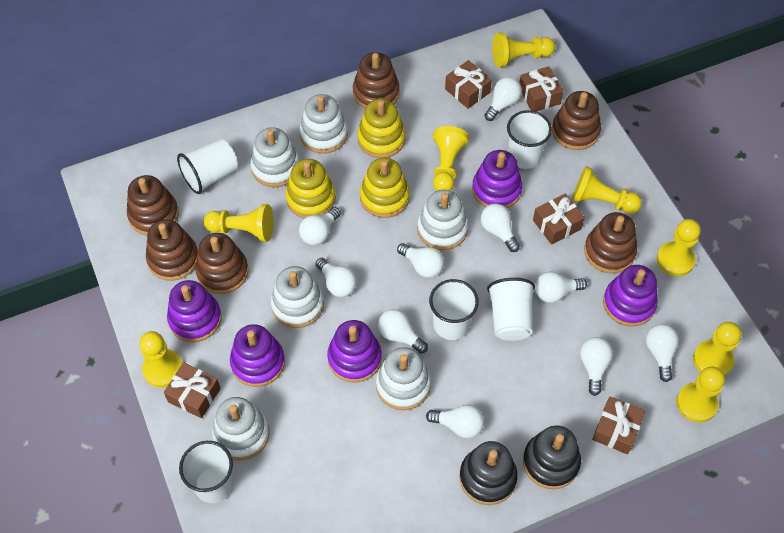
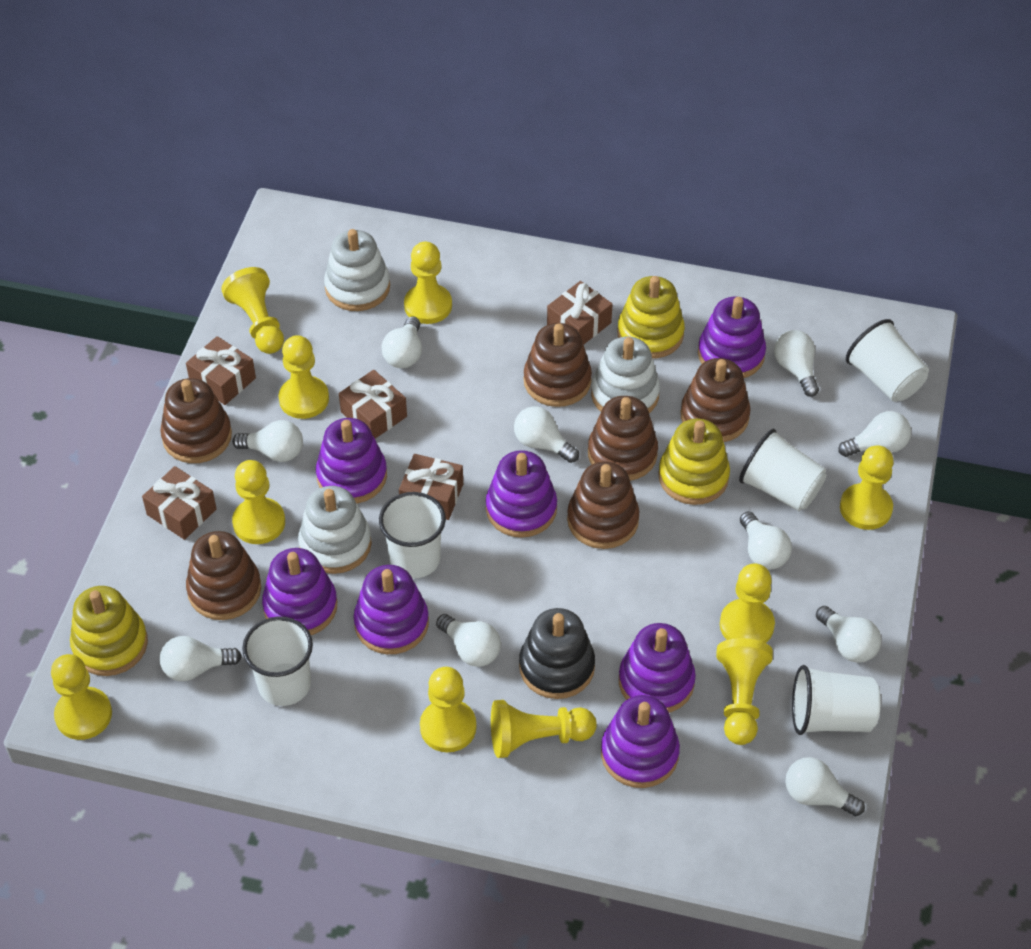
black stacking toy: 2 -> 1
purple stacking toy: 5 -> 7
white stacking toy: 6 -> 3
yellow pawn: 8 -> 10

